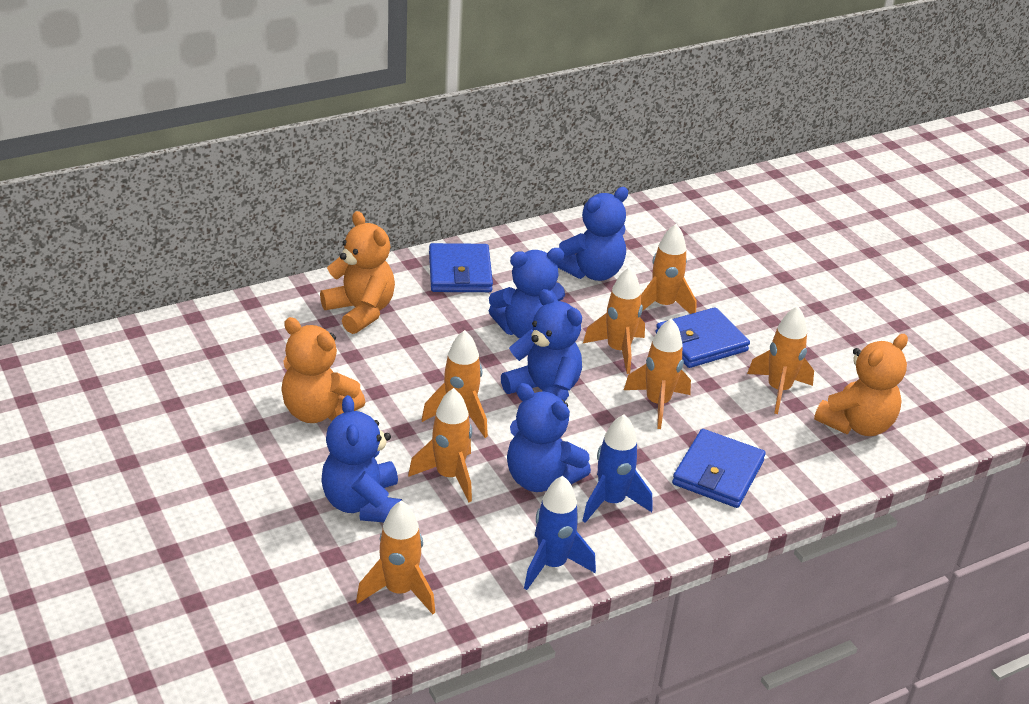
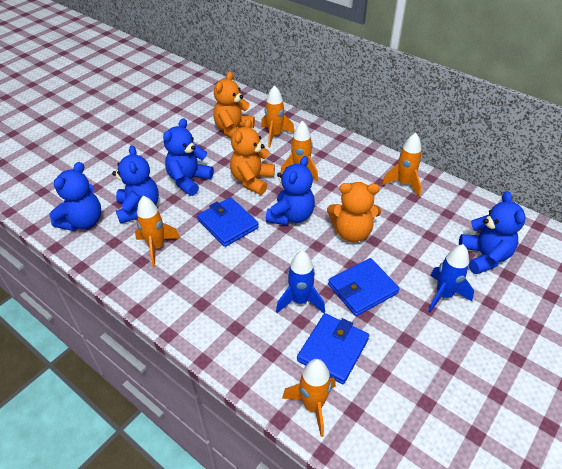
orange rocket: 7 -> 5

